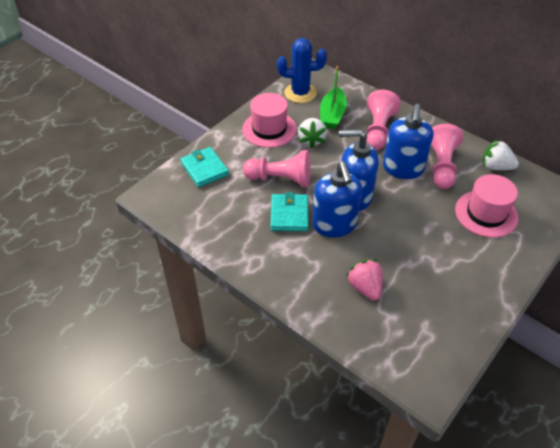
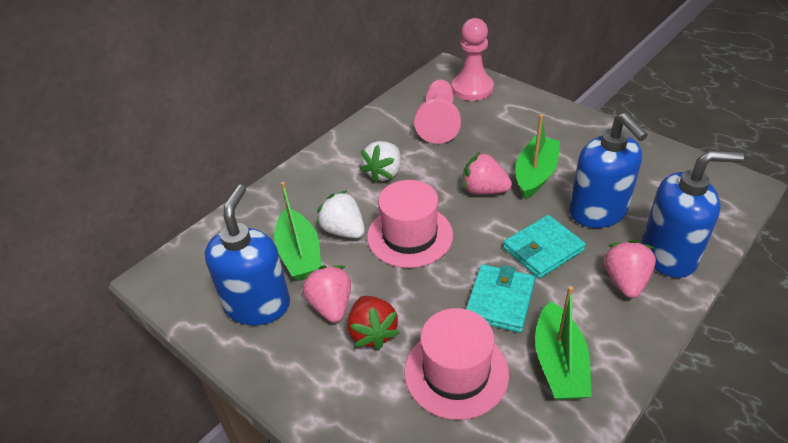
blue cactus: 1 -> 0
green boat: 1 -> 3
pink pawn: 3 -> 2
pink strawberry: 1 -> 3
red strawberry: 0 -> 1

